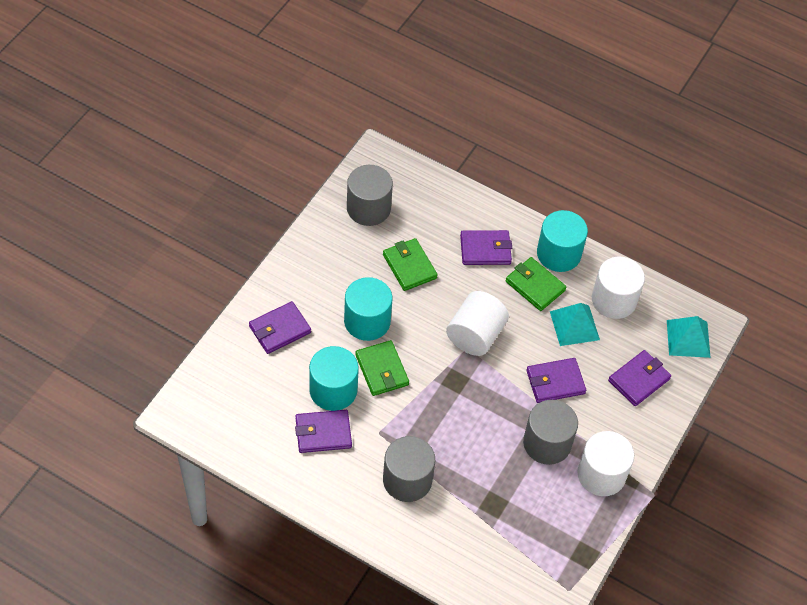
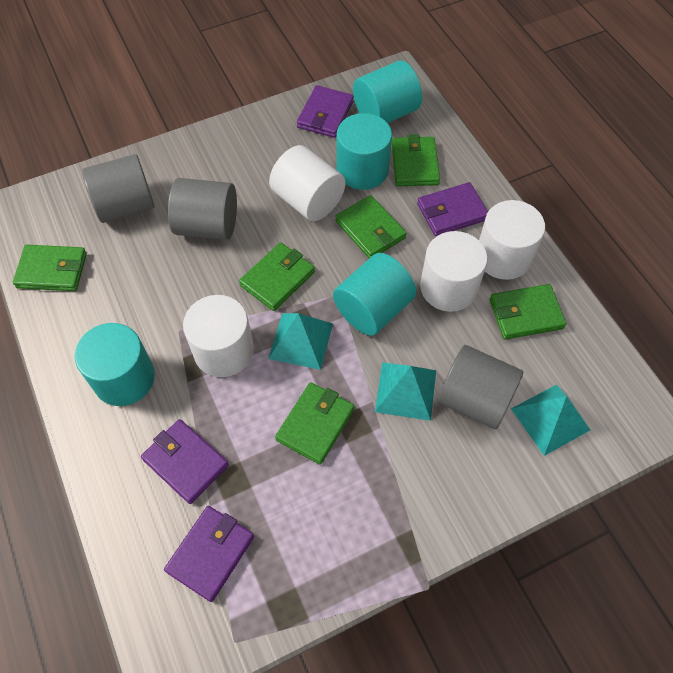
green wallet: 3 -> 6
purple wallet: 5 -> 4
turquoise cylinder: 3 -> 4
turquoise pyramid: 2 -> 3
white cylinder: 3 -> 4

